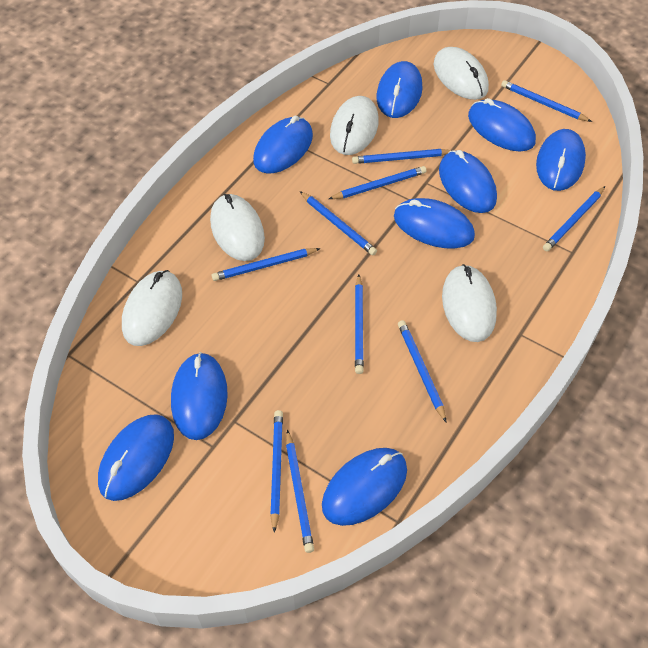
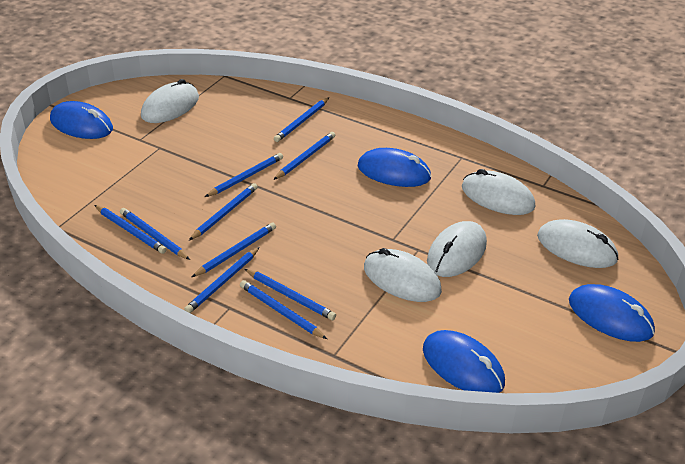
blue mouse: 9 -> 4

